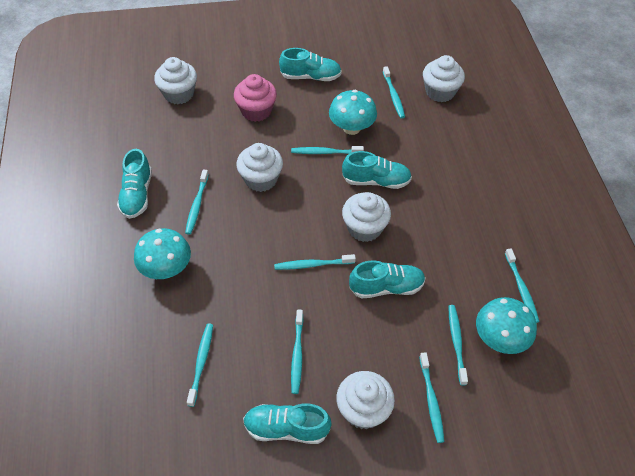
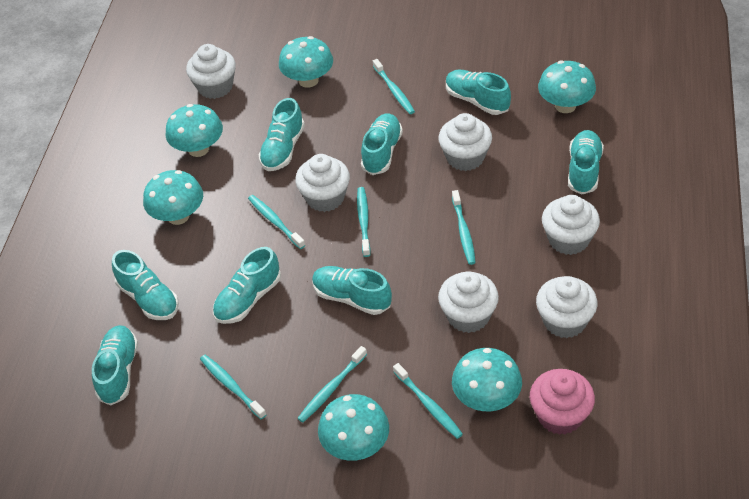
turquoise mushroom: 3 -> 6
turquoise shoe: 5 -> 8
turquoise toothbrush: 9 -> 7
white cupcake: 5 -> 6

